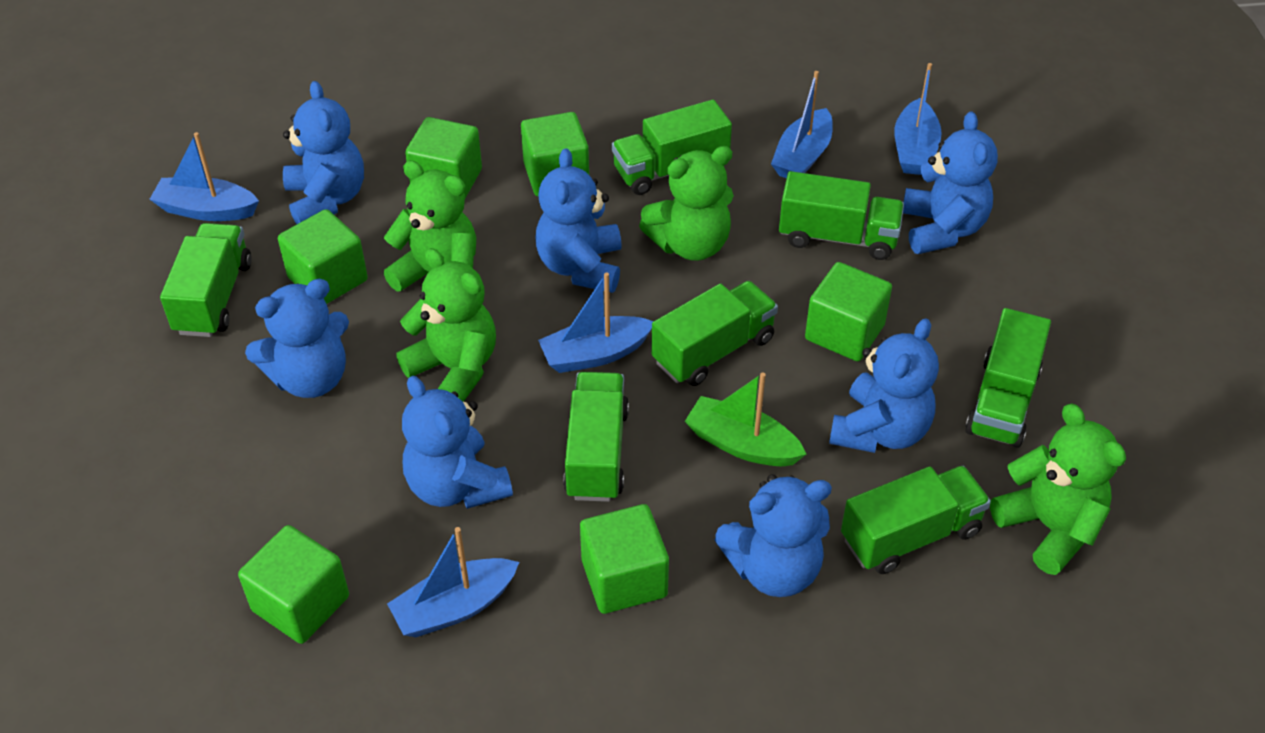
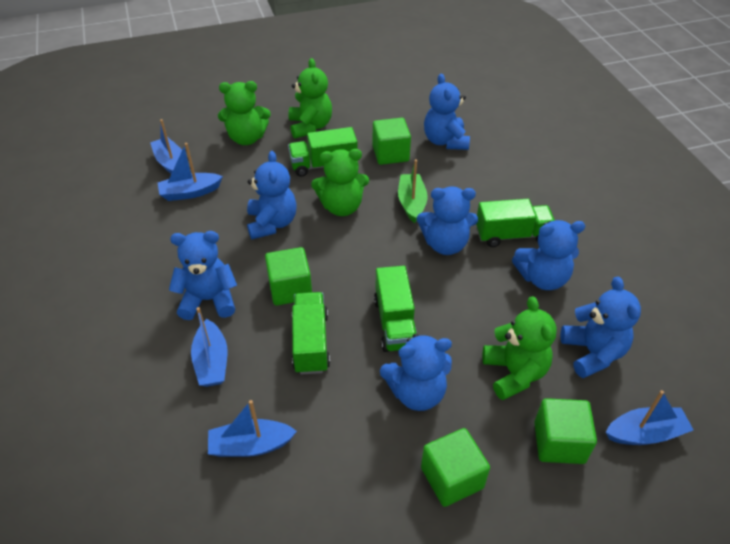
green cube: 6 -> 4
green truck: 7 -> 4

